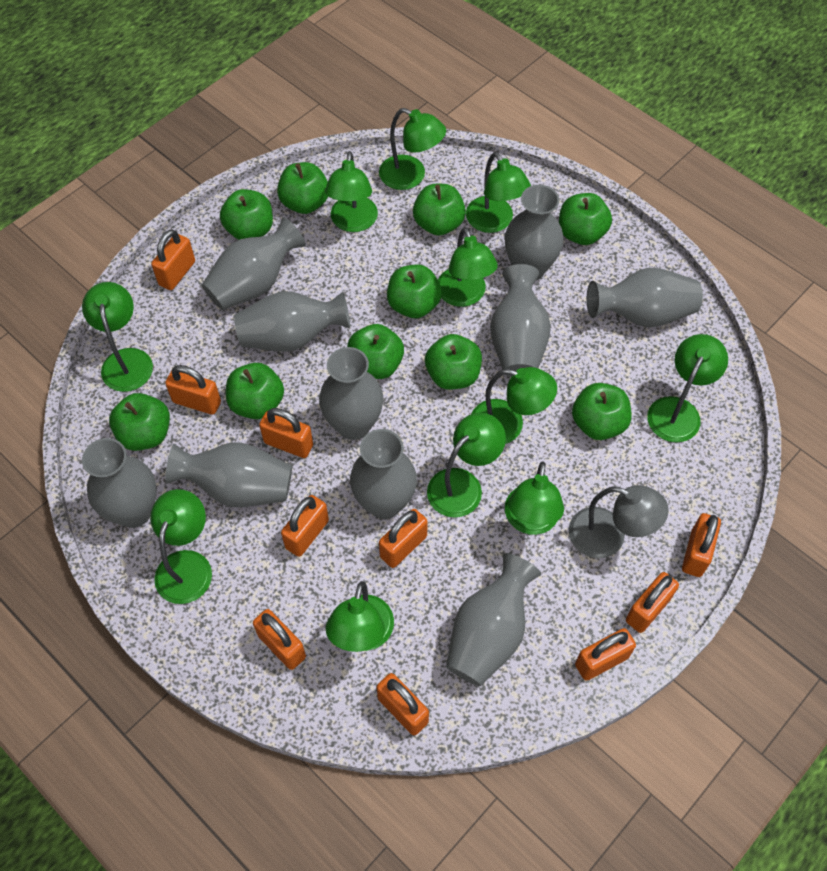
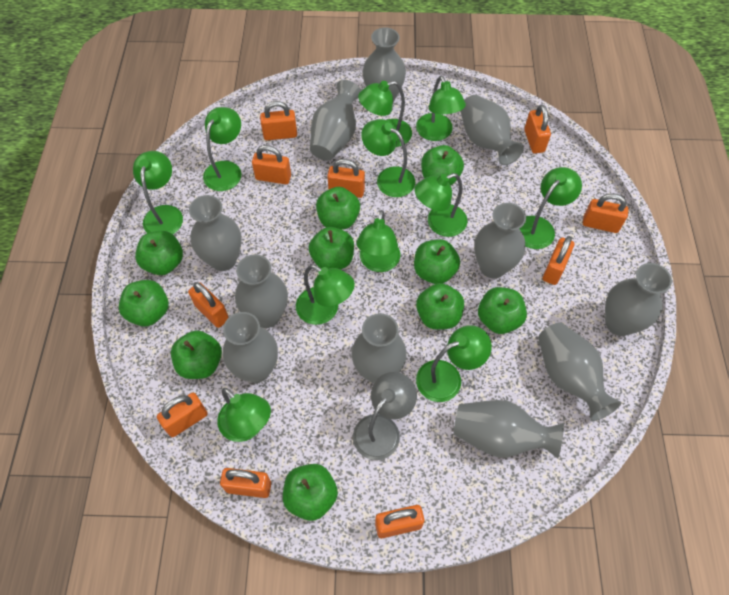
grey vase: 10 -> 11

